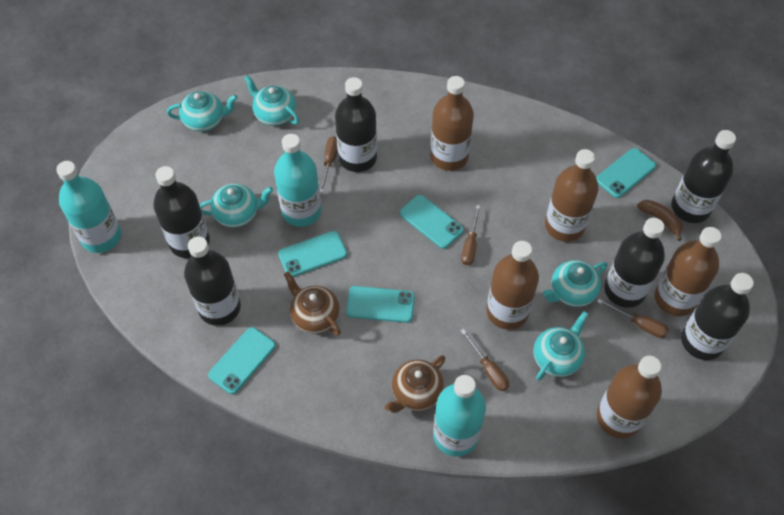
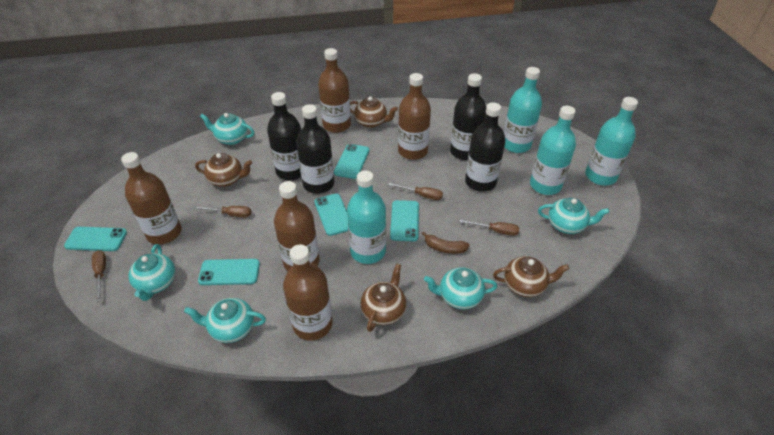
black bottle: 6 -> 4
brown teapot: 2 -> 4
turquoise bottle: 3 -> 4

